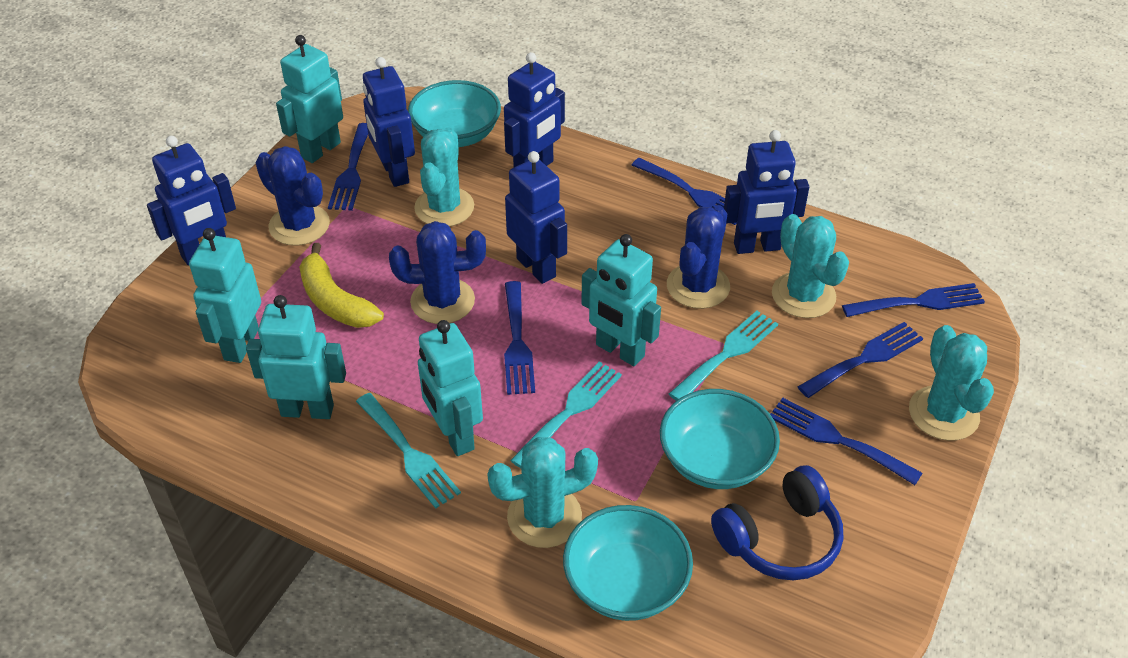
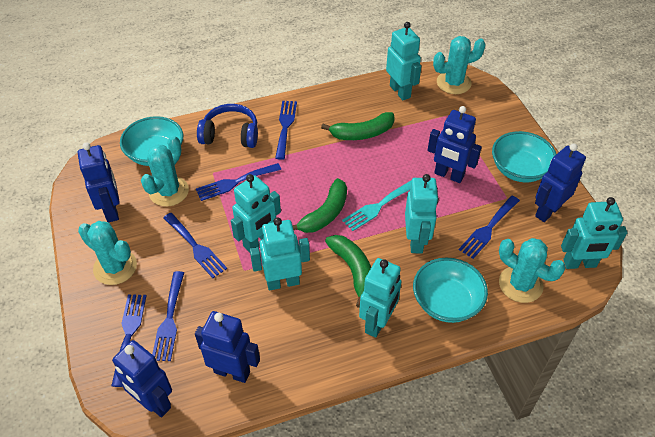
blue cactus: 3 -> 0
green banana: 0 -> 3
turquoise fork: 3 -> 1
turquoise robot: 5 -> 6
yellow banana: 1 -> 0

